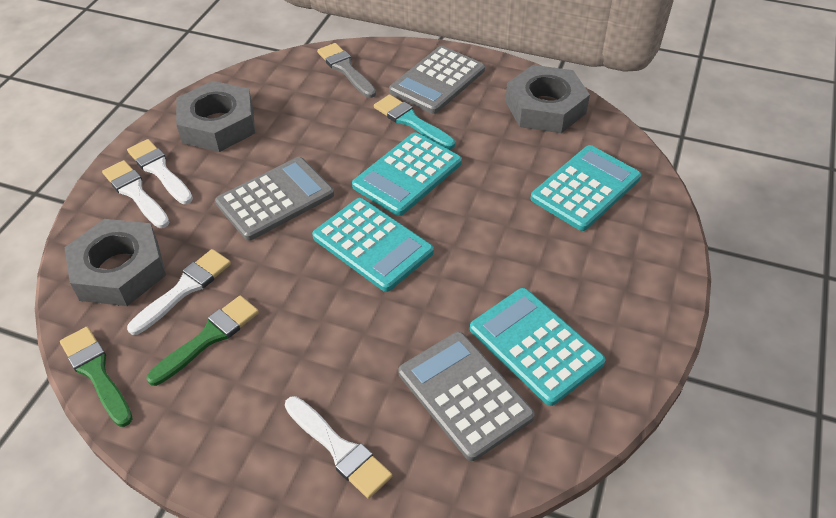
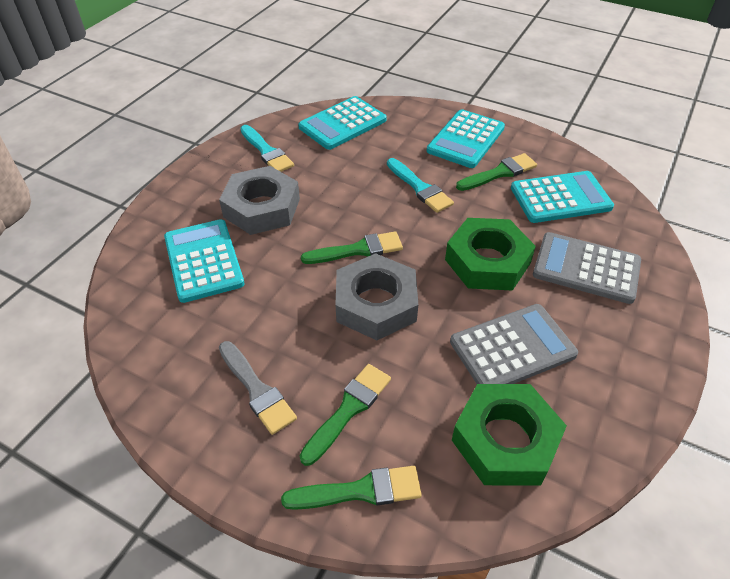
green brush: 2 -> 4
green nut: 0 -> 2
grey calculator: 3 -> 2
grey nut: 3 -> 2
turquoise brush: 1 -> 2
white brush: 4 -> 0

